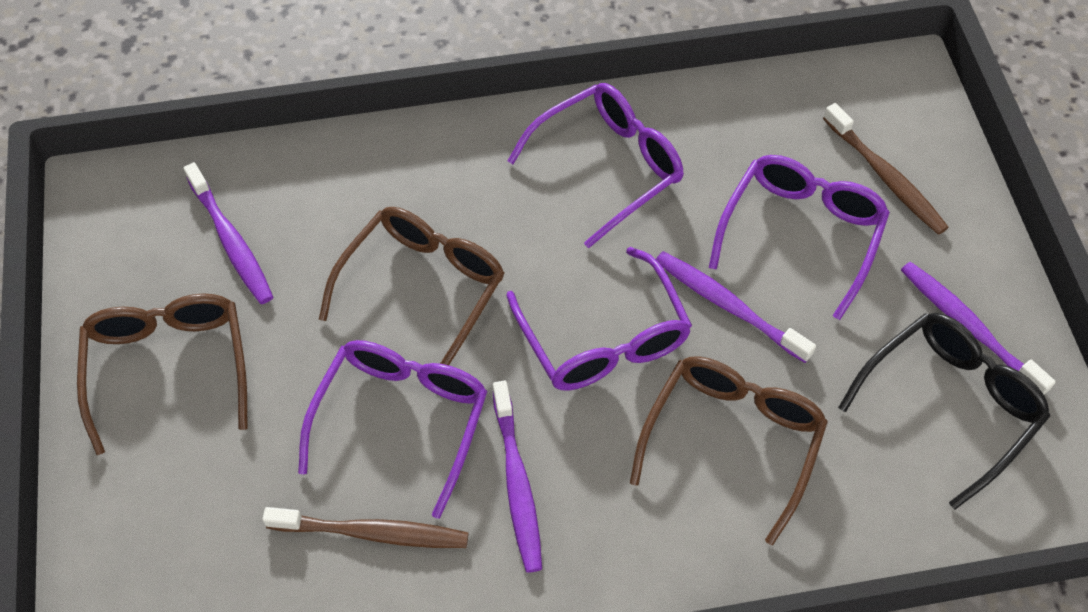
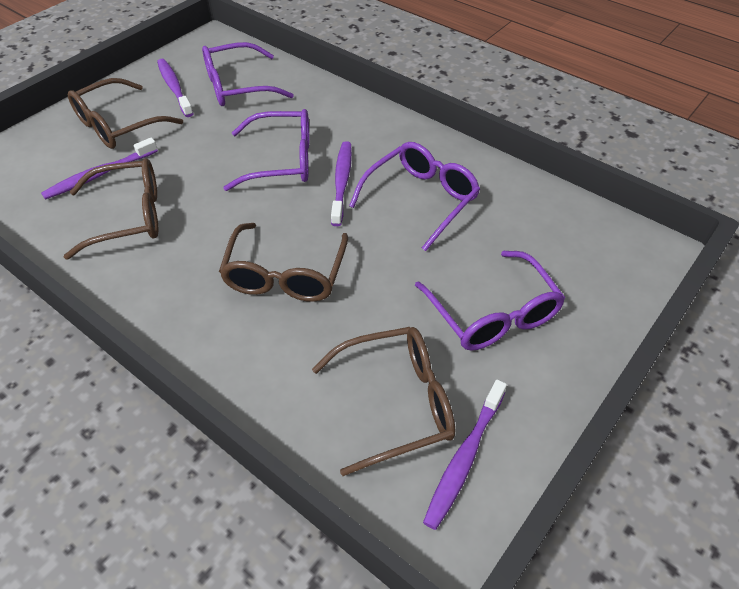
black glasses: 1 -> 0
brown glasses: 3 -> 4
brown toothbrush: 2 -> 0

